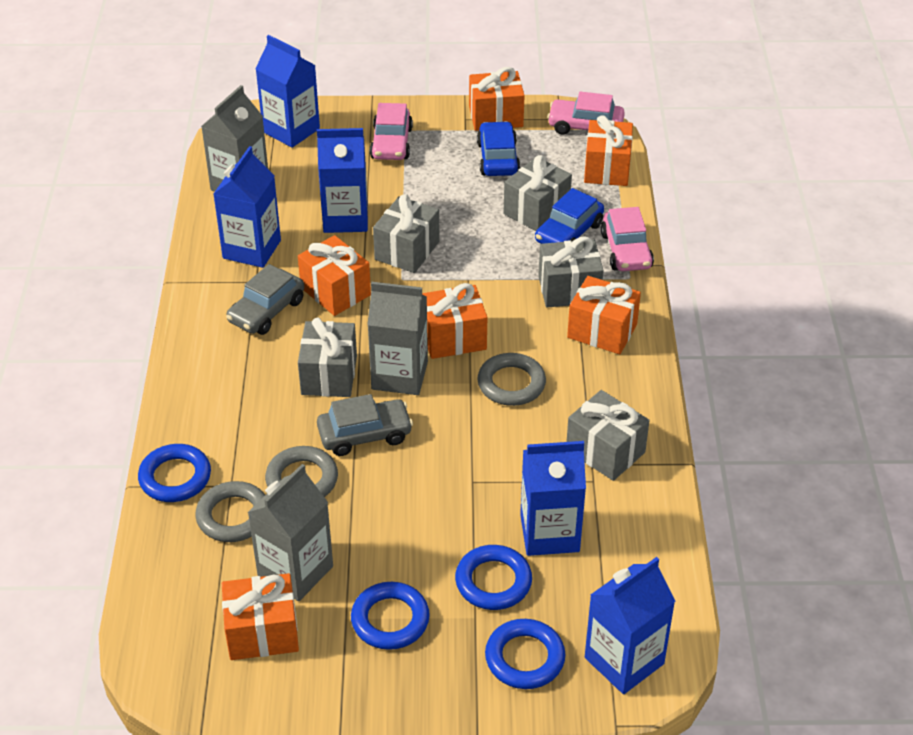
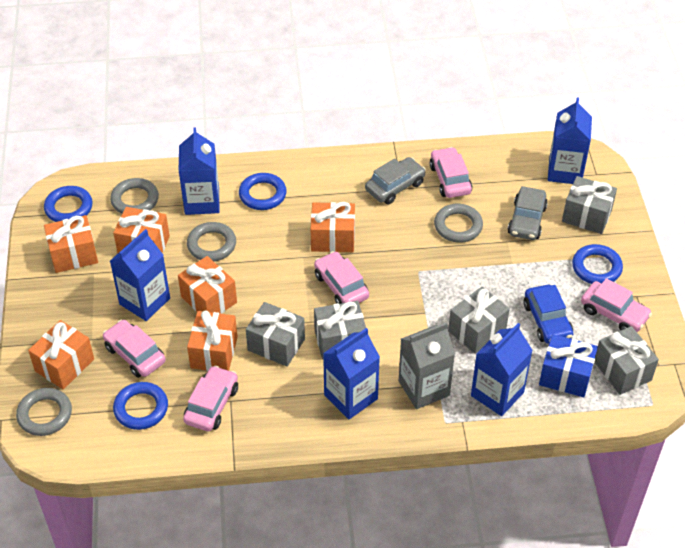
blue car: 2 -> 1
blue gift: 0 -> 1
grey carton: 3 -> 1
grey ring: 3 -> 4
pink car: 3 -> 5

